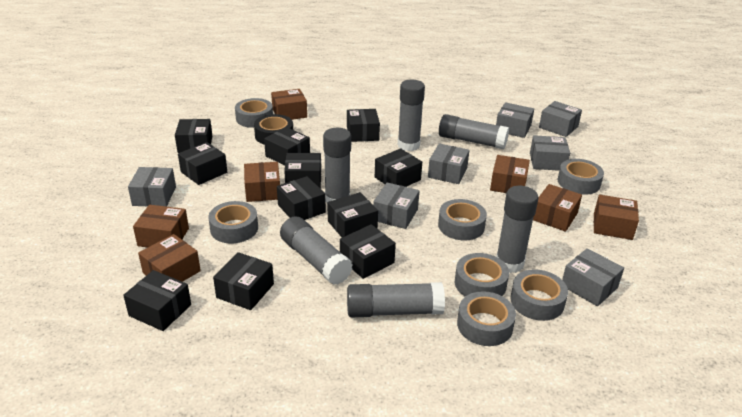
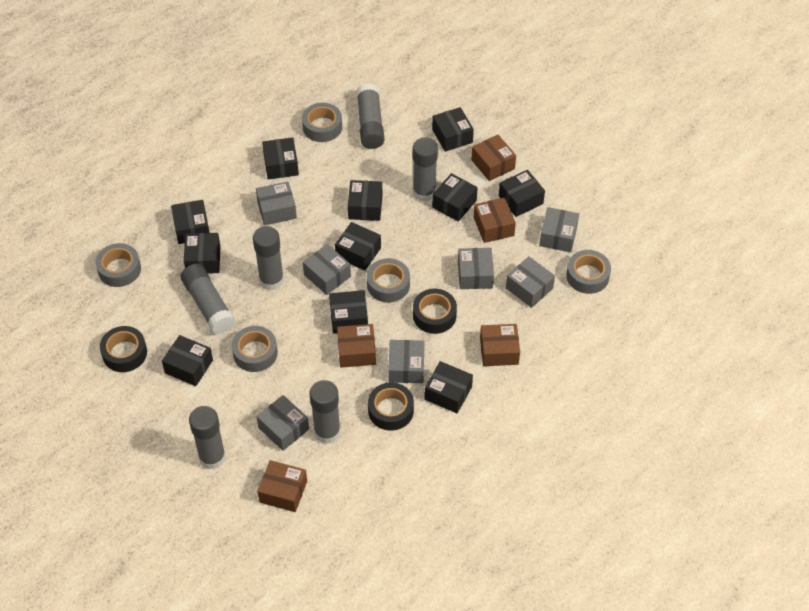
black tape: 1 -> 3
brown box: 7 -> 5
grey tape: 7 -> 5

